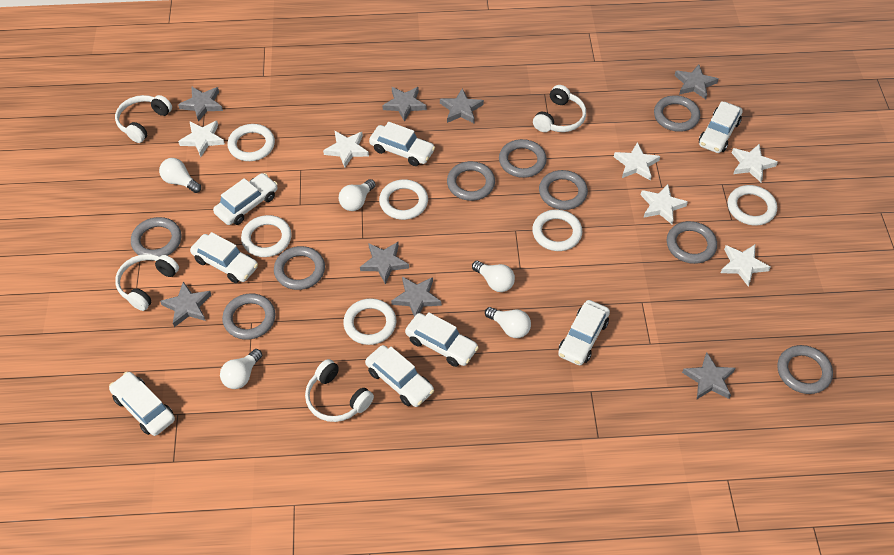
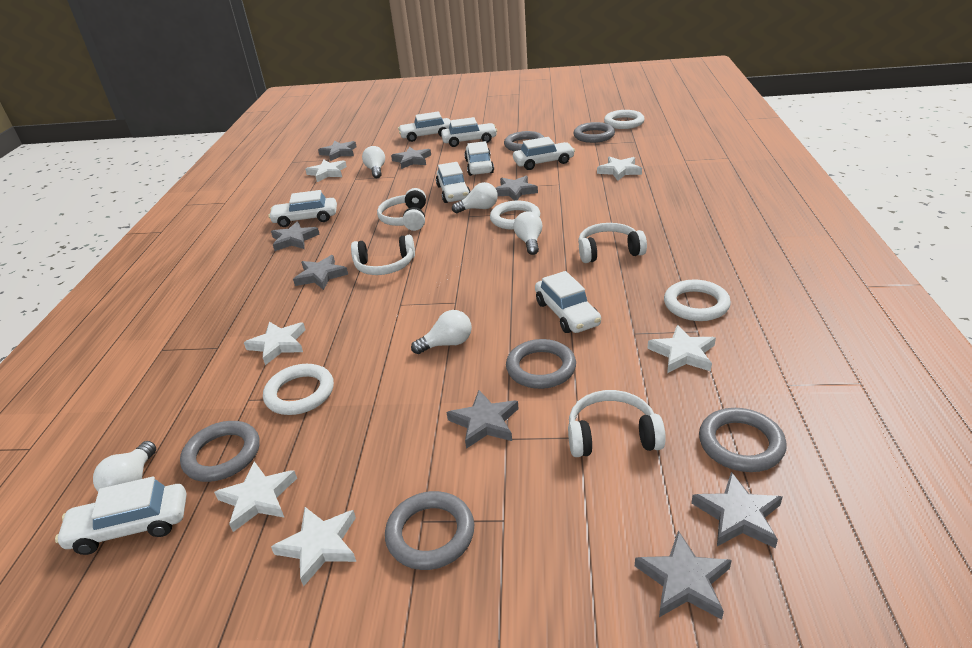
grey ring: 9 -> 6
white ring: 6 -> 4

